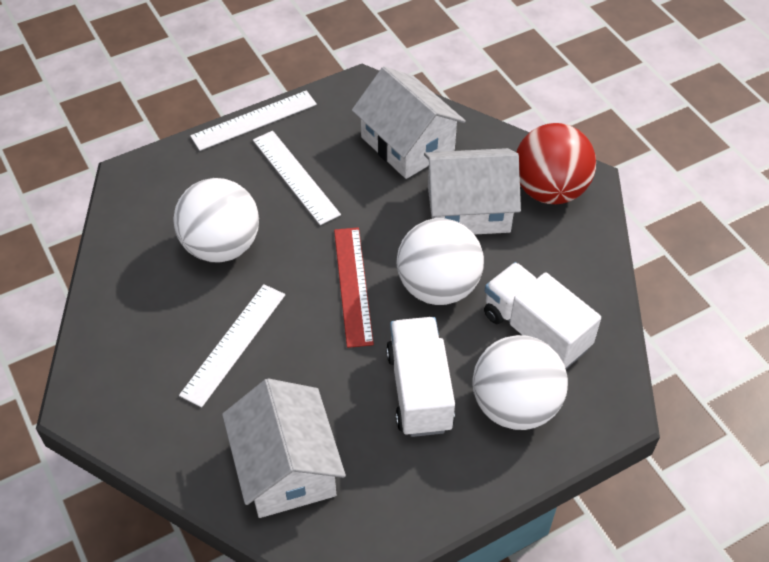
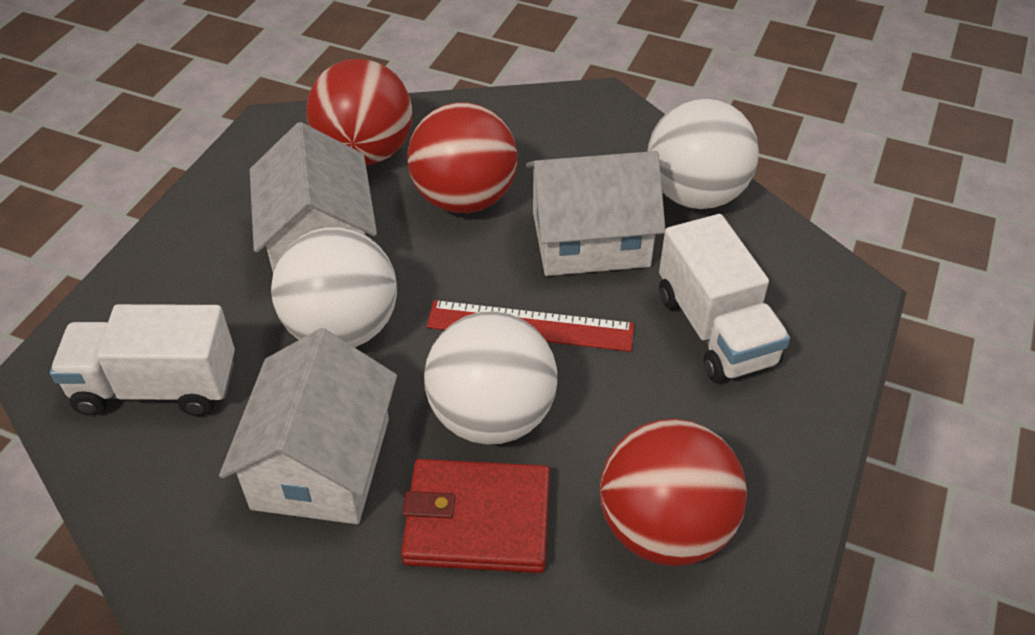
red ball: 1 -> 3
red wallet: 0 -> 1
white ruler: 3 -> 0

